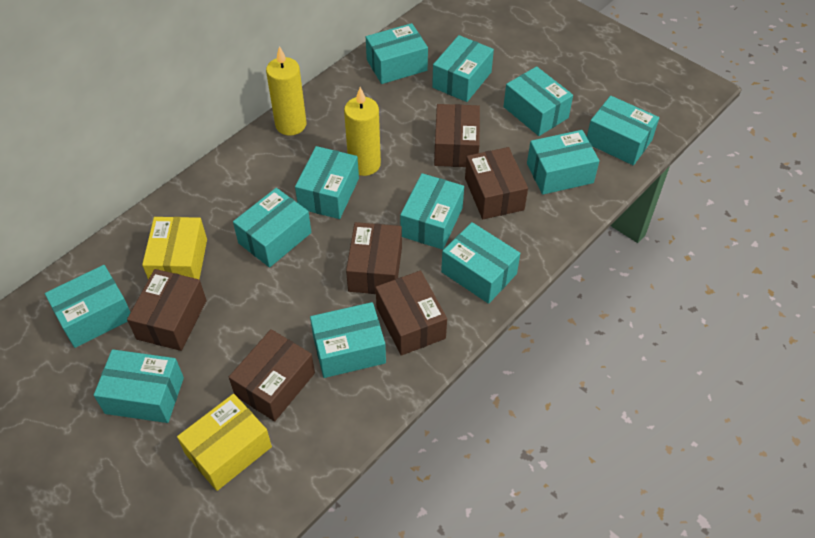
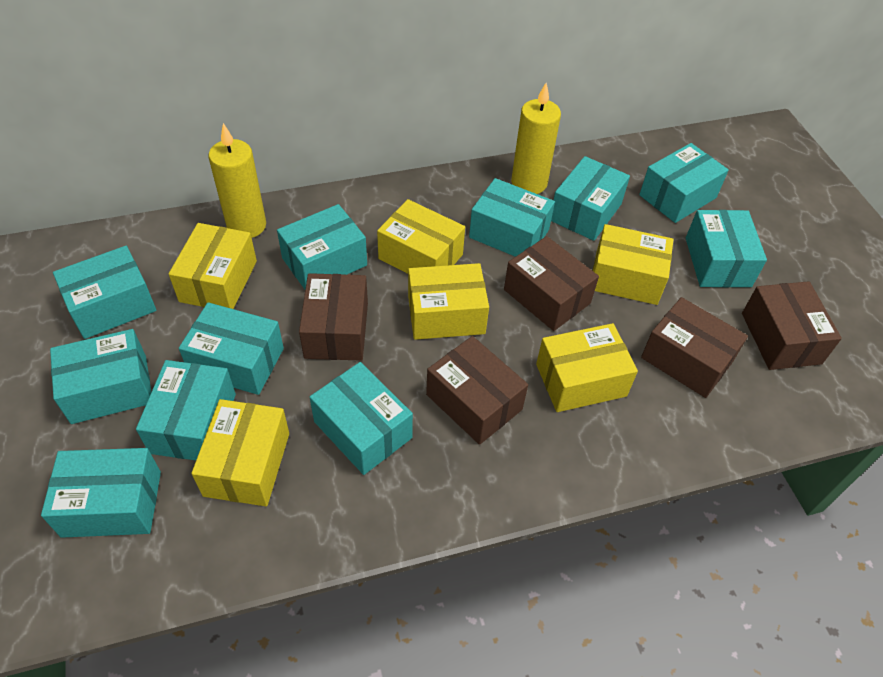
brown box: 6 -> 5
turquoise box: 12 -> 11
yellow box: 2 -> 6

